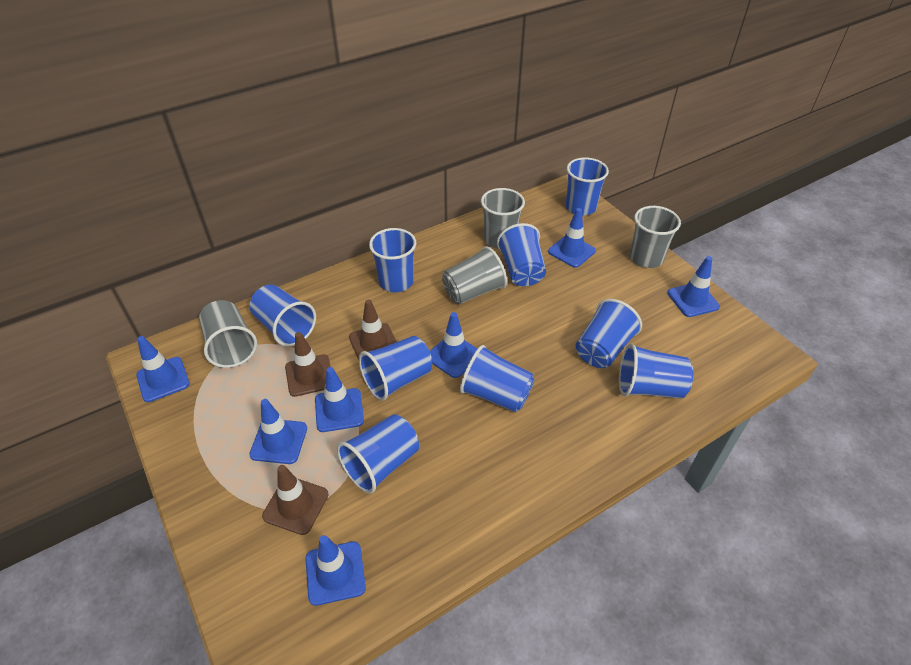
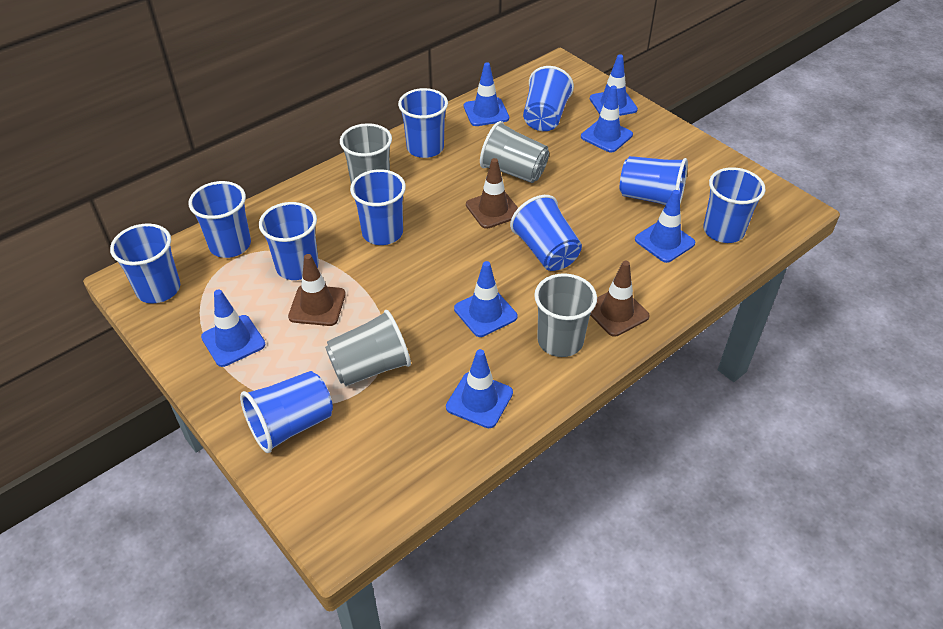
blue cup: 9 -> 10

